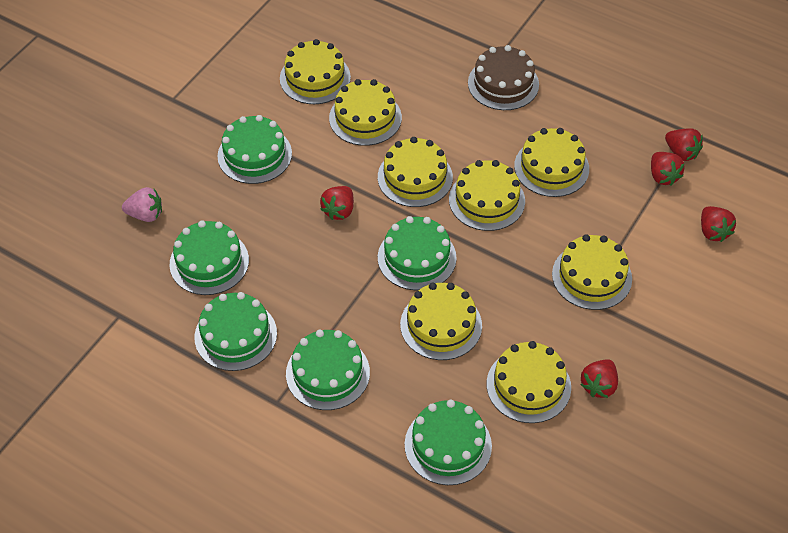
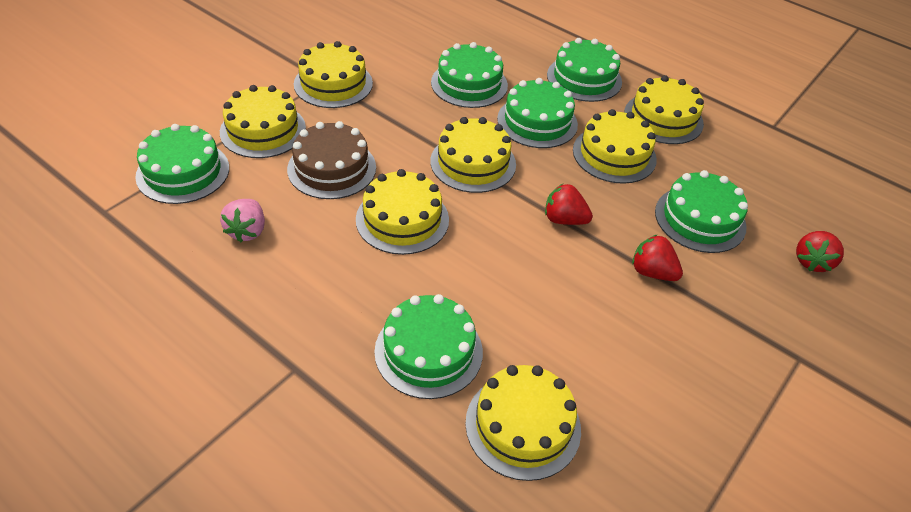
red strawberry: 5 -> 3
yellow cake: 8 -> 7

